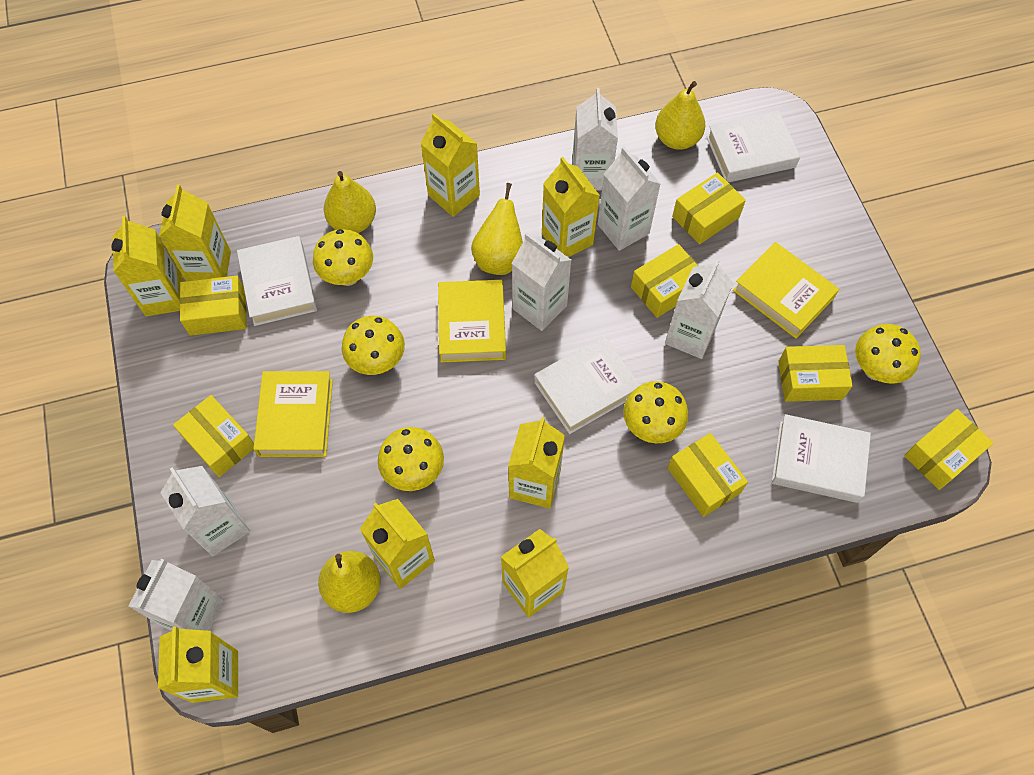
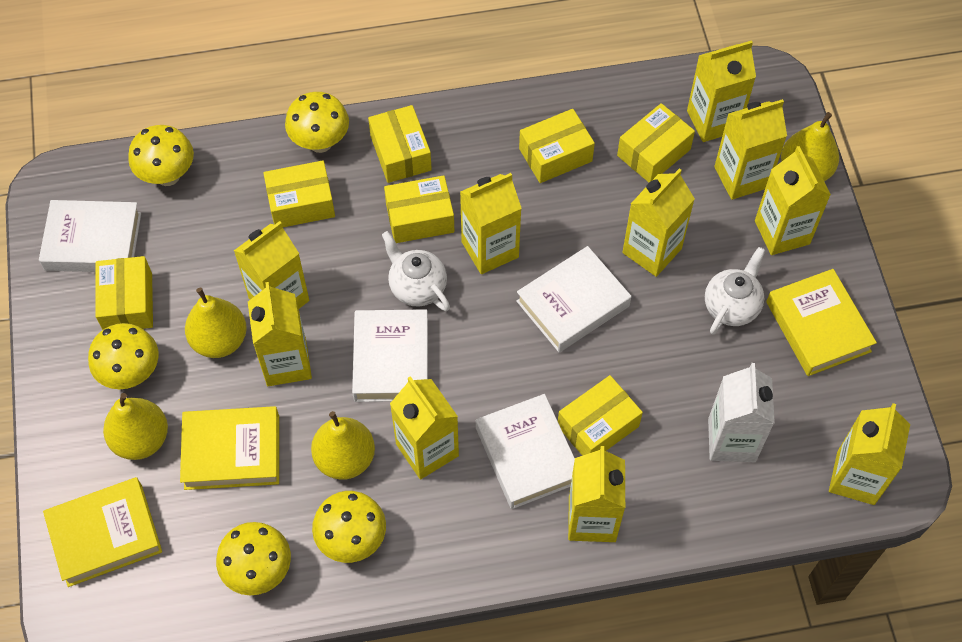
white carton: 6 -> 1
white teapot: 0 -> 2
yellow carton: 8 -> 10

